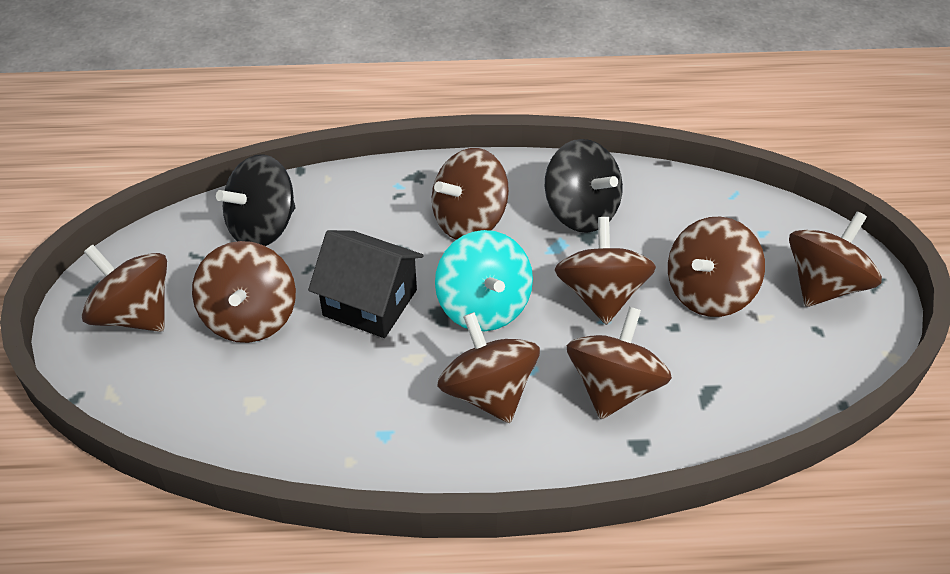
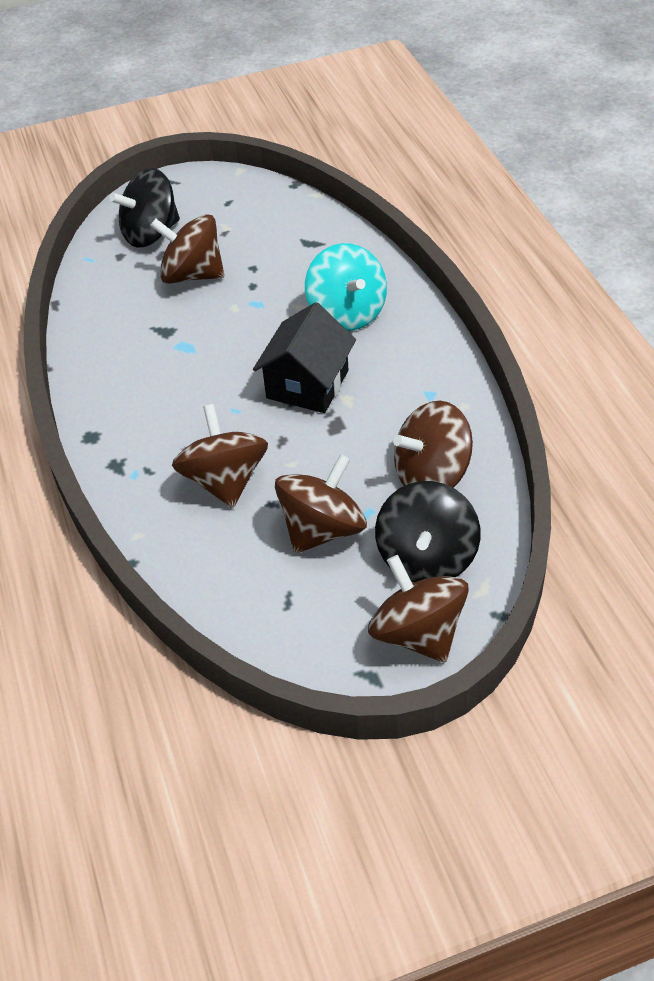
brown spinning top: 8 -> 5

